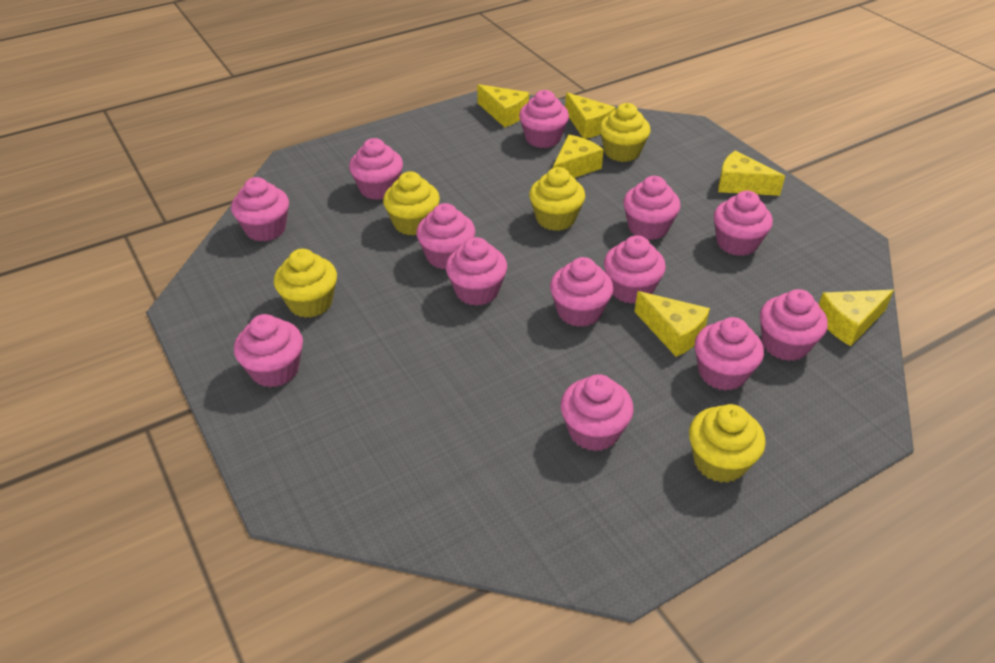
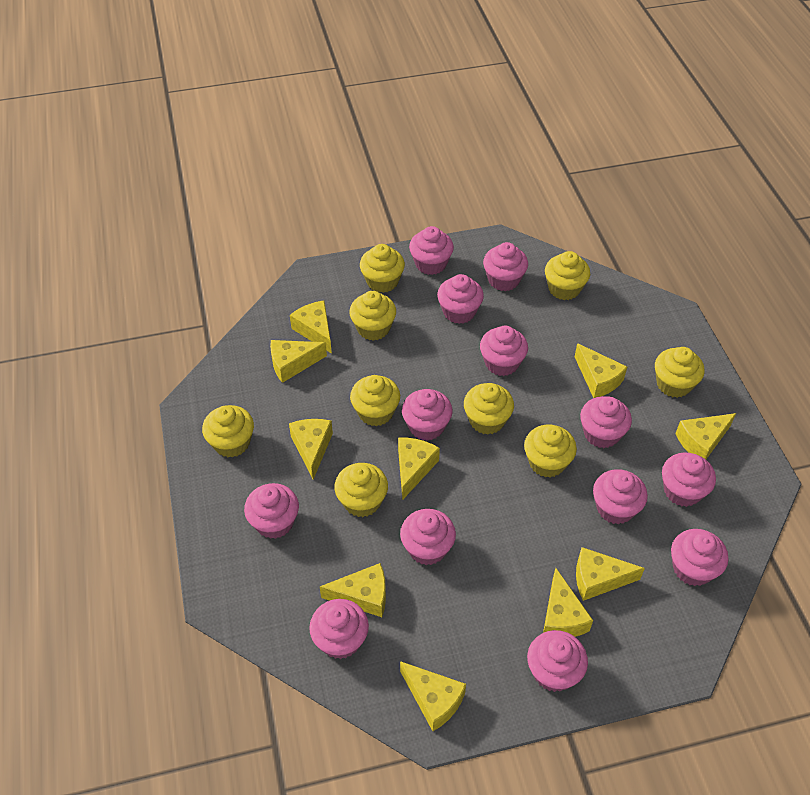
yellow cheese: 6 -> 10
yellow cupcake: 5 -> 9

